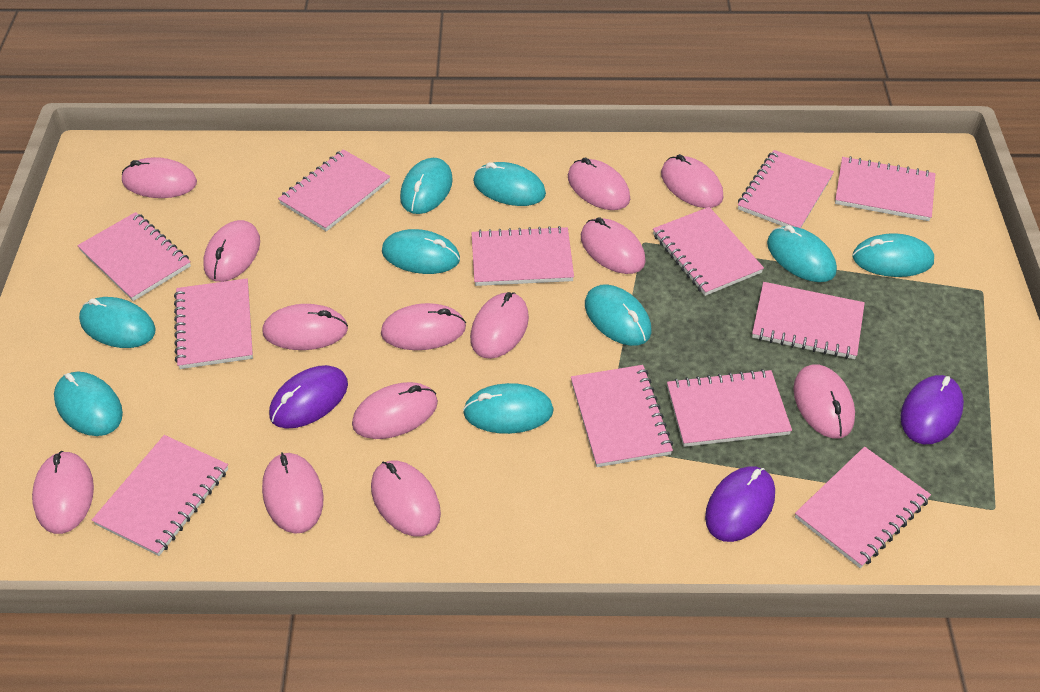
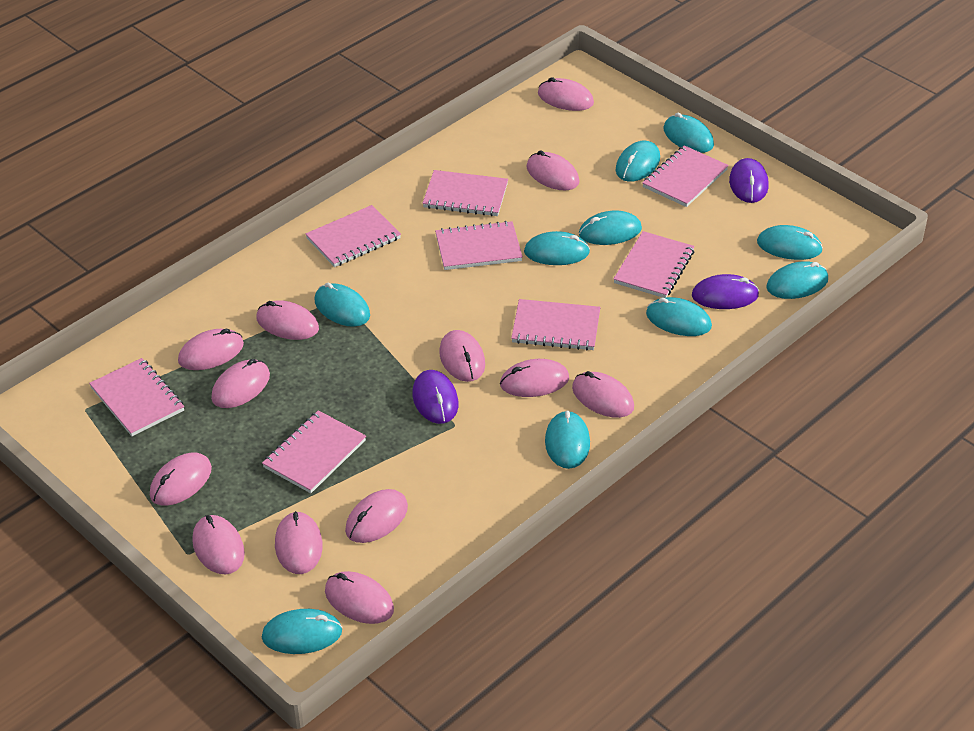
pink notebook: 12 -> 8
turquoise mouse: 9 -> 10

